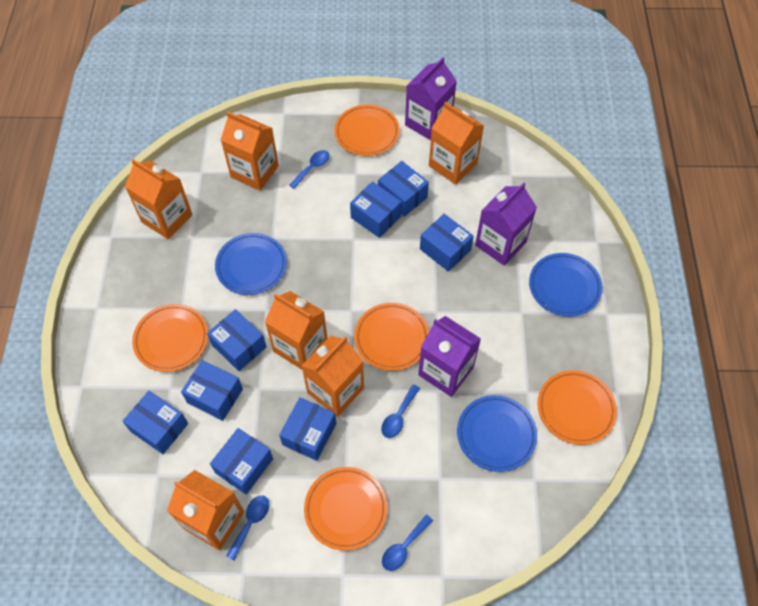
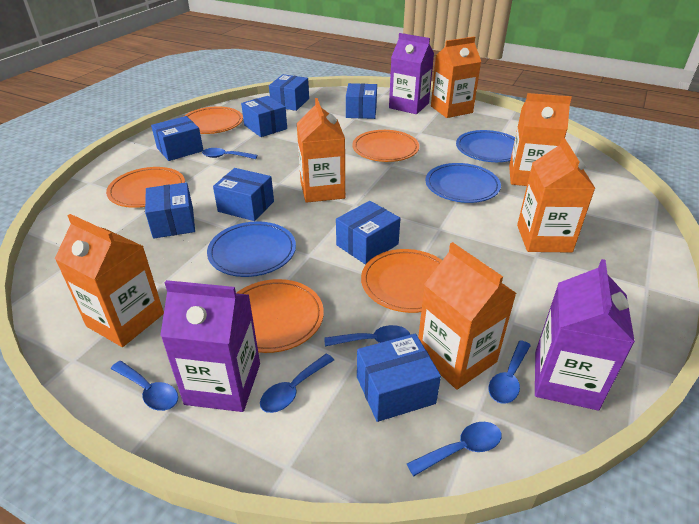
blue spoon: 4 -> 6

